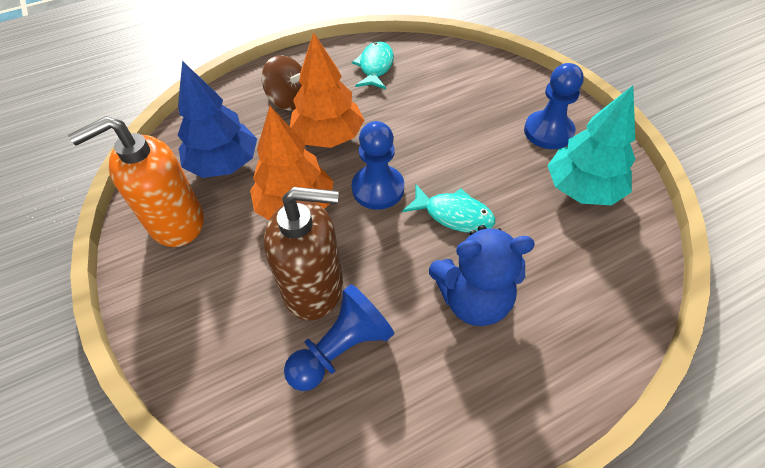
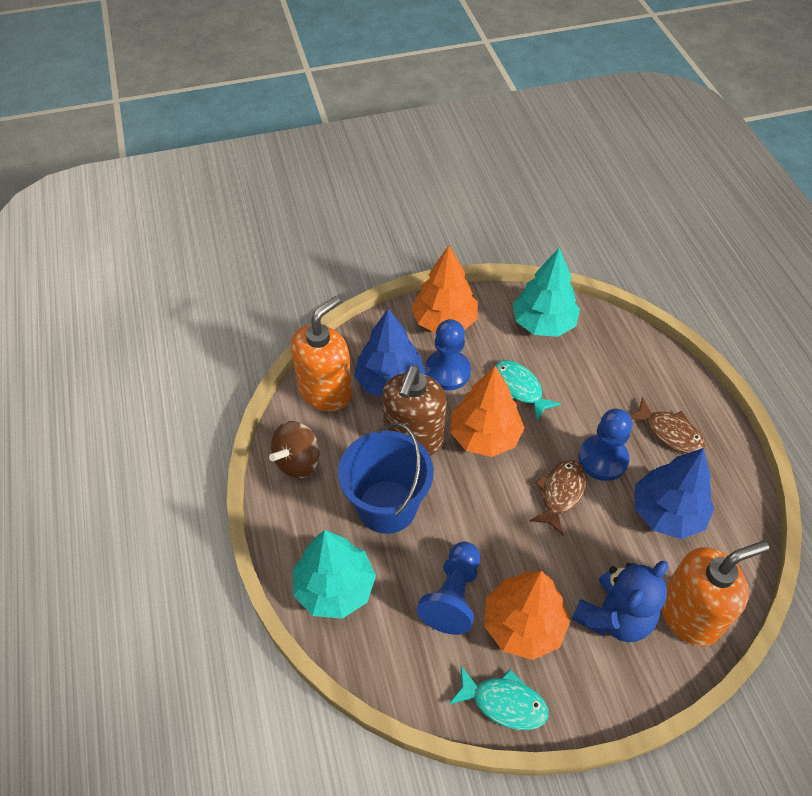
blue bucket: 0 -> 1
blue tree: 1 -> 2
brown fish: 0 -> 2
orange soap dispenser: 1 -> 2
orange tree: 2 -> 3
turquoise tree: 1 -> 2

